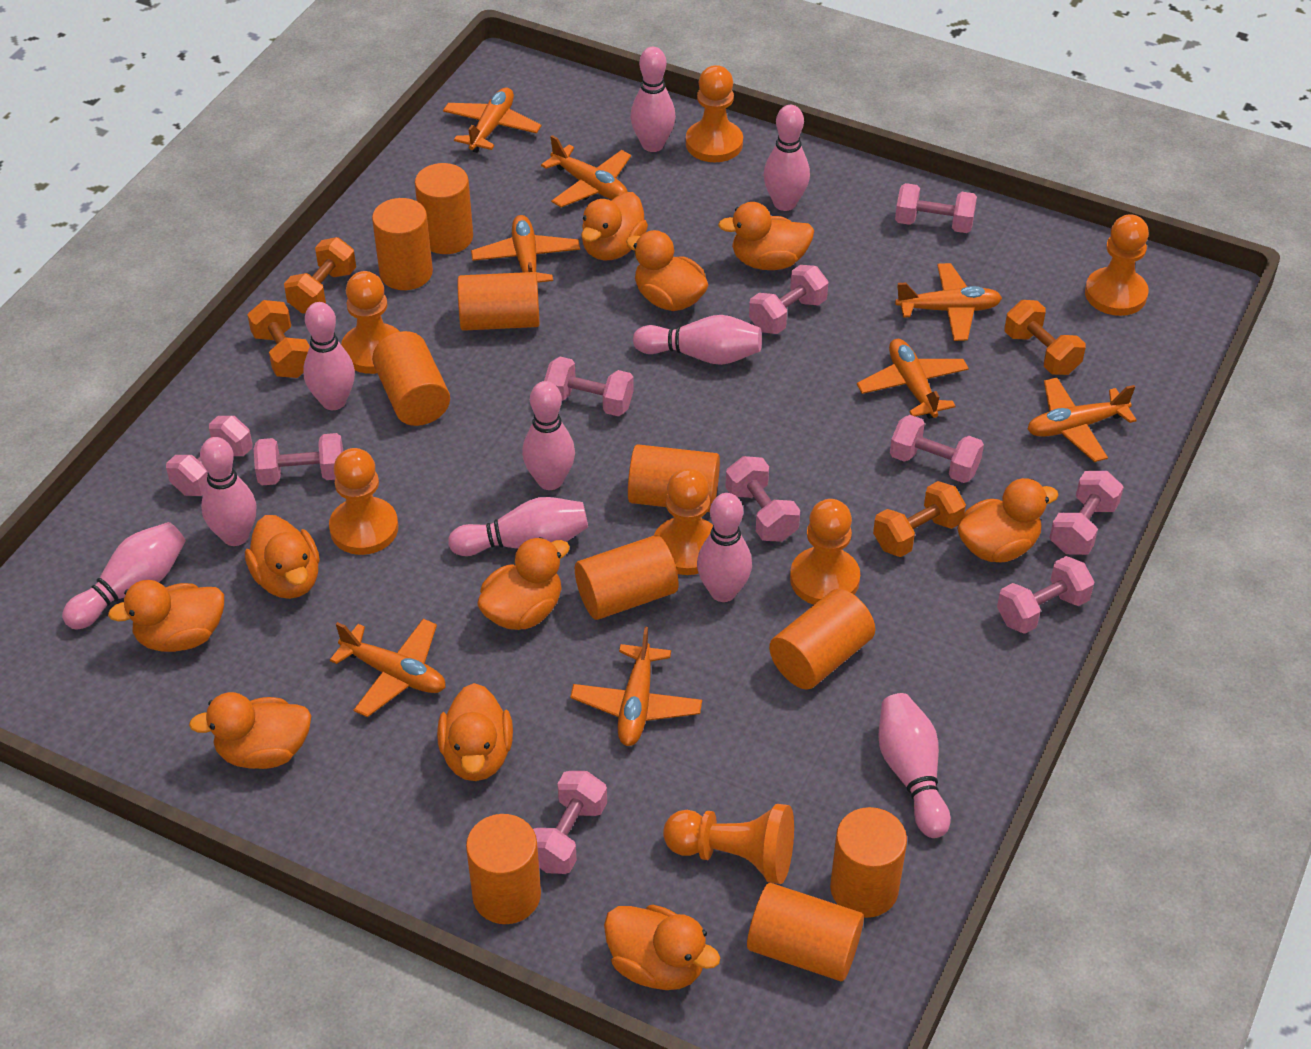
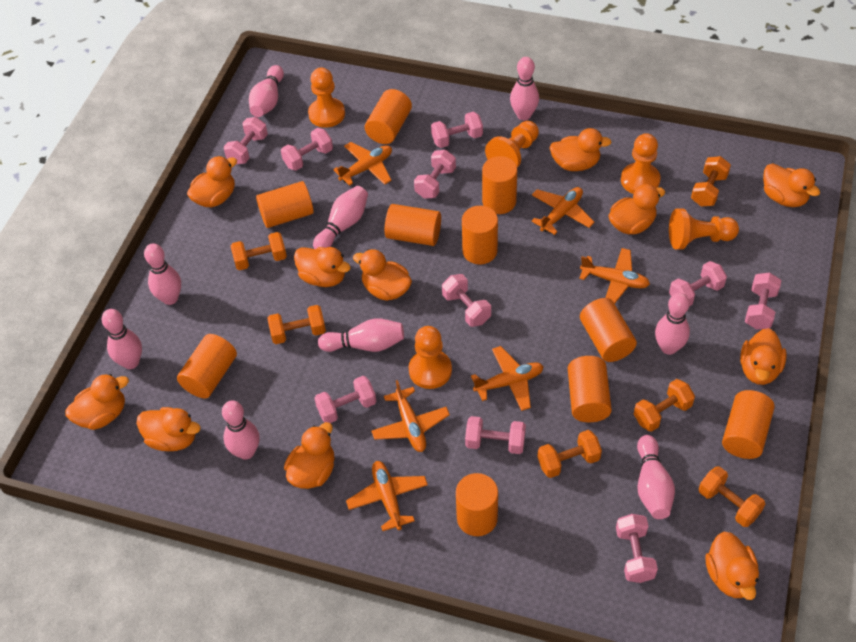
orange duck: 10 -> 11
orange dumbbell: 4 -> 6
orange pawn: 7 -> 5
orange plane: 8 -> 6
pink bowling pin: 10 -> 9

